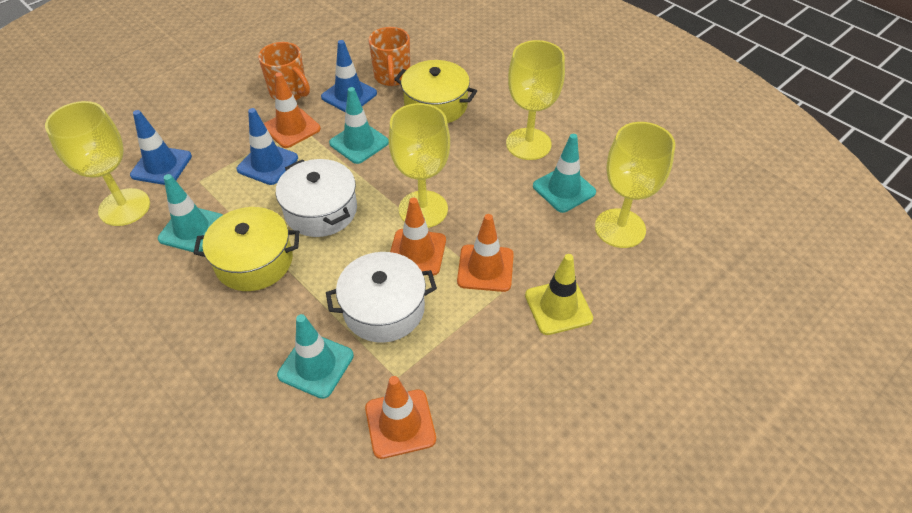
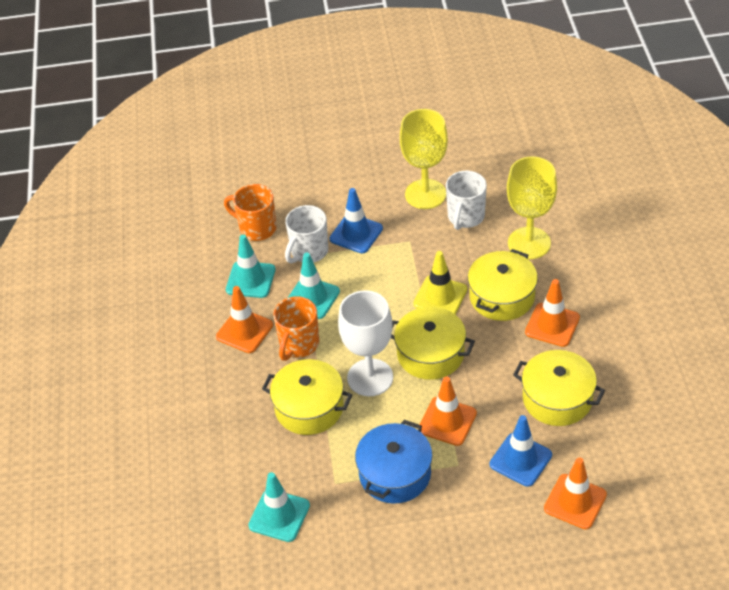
blue pot: 0 -> 1
blue traffic cone: 3 -> 2
turquoise traffic cone: 4 -> 3
white goblet: 0 -> 1
white mug: 0 -> 2
white pot: 2 -> 0
yellow goblet: 4 -> 2
yellow pot: 2 -> 4

